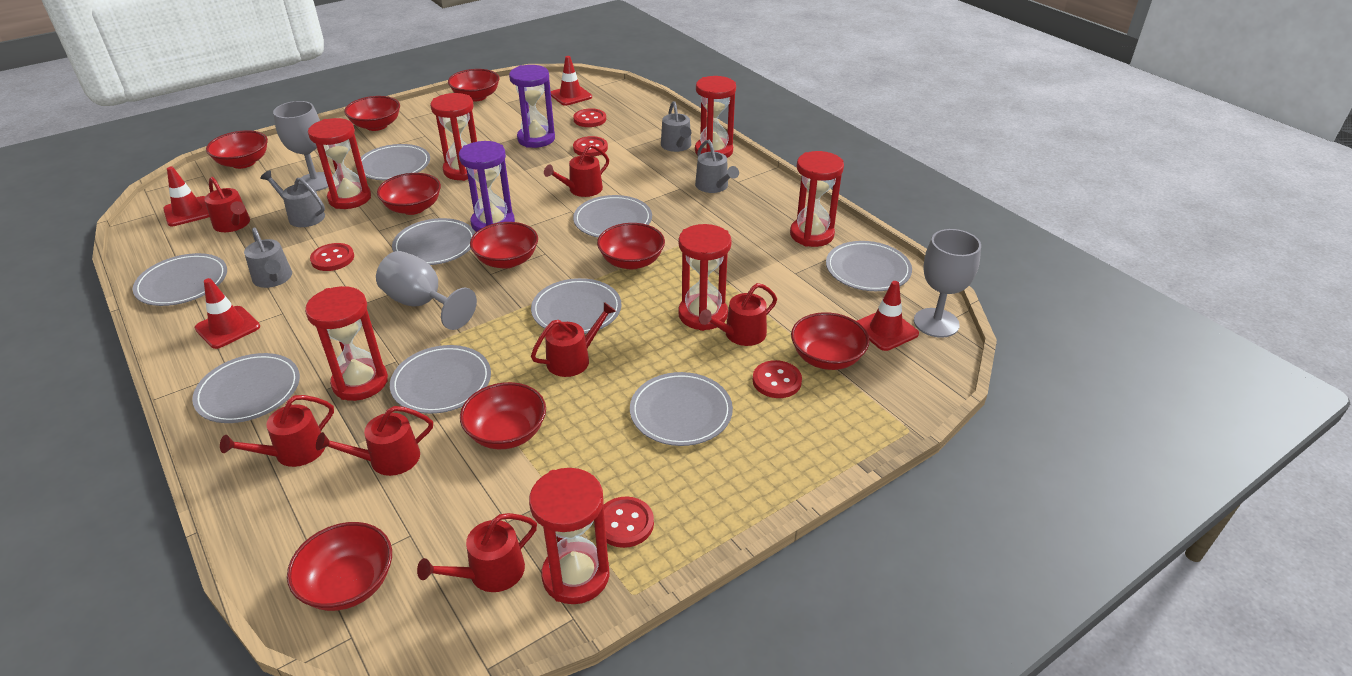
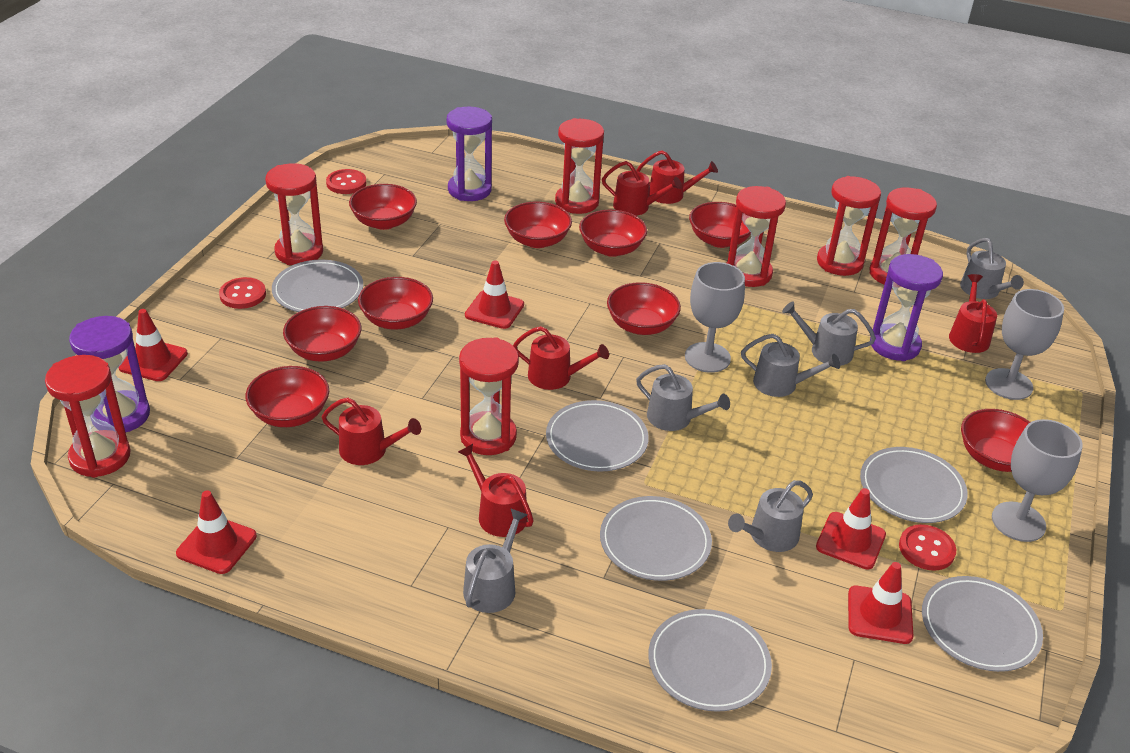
grey plate: 9 -> 6
grey watering can: 4 -> 6
purple hourglass: 2 -> 3
red button: 5 -> 3
red traffic cone: 4 -> 5
red watering can: 7 -> 6

